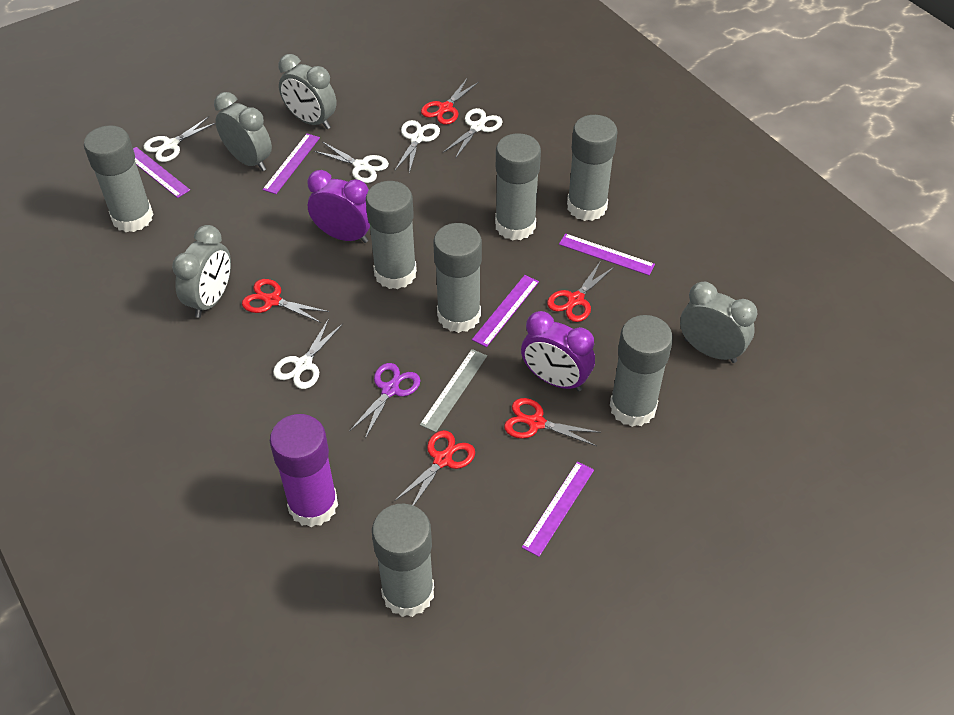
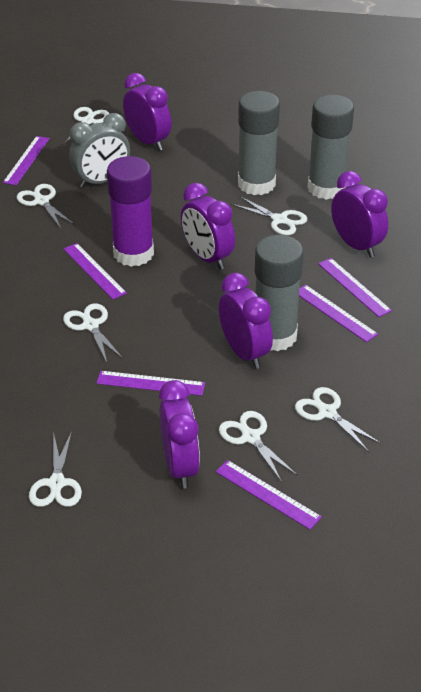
grey clock: 4 -> 1
grey glue stick: 7 -> 3
grey ruler: 1 -> 0
purple clock: 2 -> 5
purple ruler: 5 -> 6
purple scissors: 1 -> 0
red scissors: 5 -> 0
white scissors: 5 -> 7

